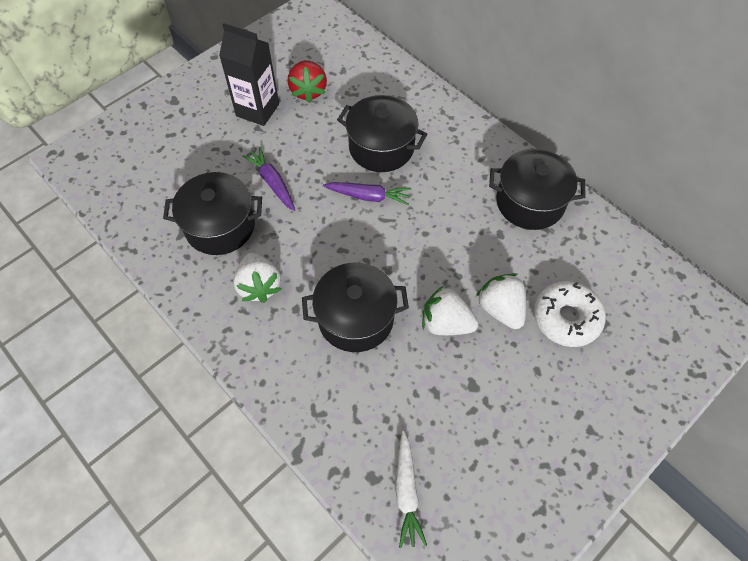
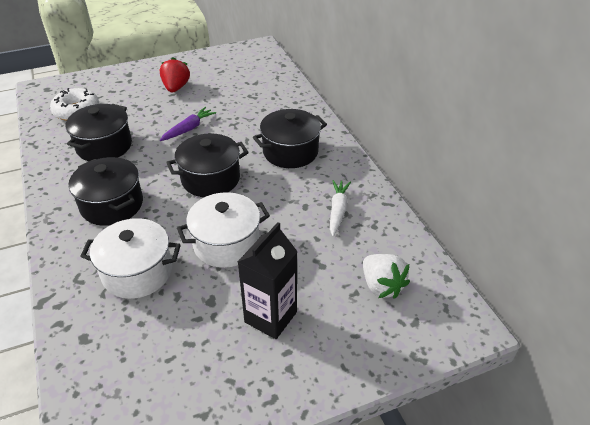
purple carrot: 2 -> 1
white pot: 0 -> 2
white strawberry: 3 -> 1

